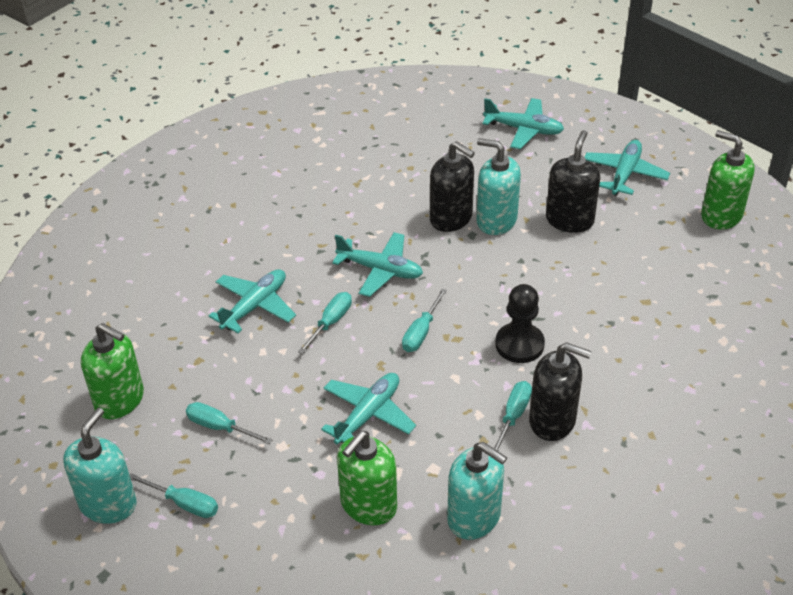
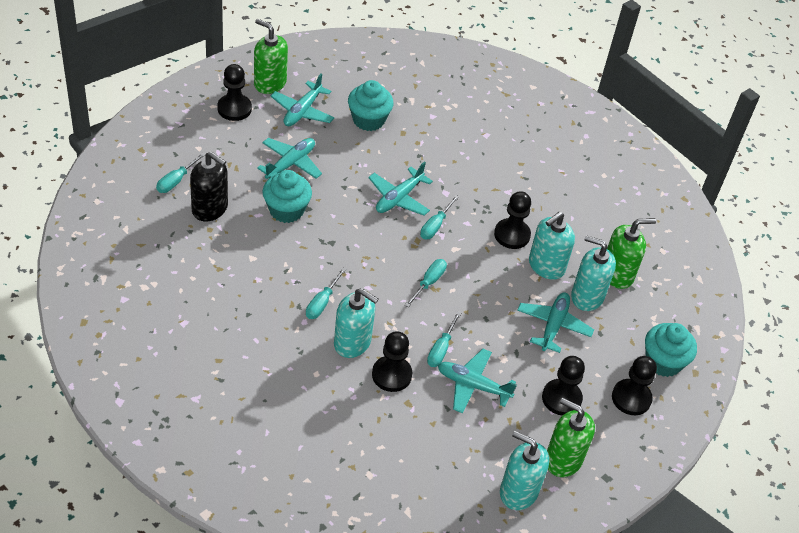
black pawn: 1 -> 5
black soap dispenser: 3 -> 1
turquoise cupcake: 0 -> 3
turquoise soap dispenser: 3 -> 4

